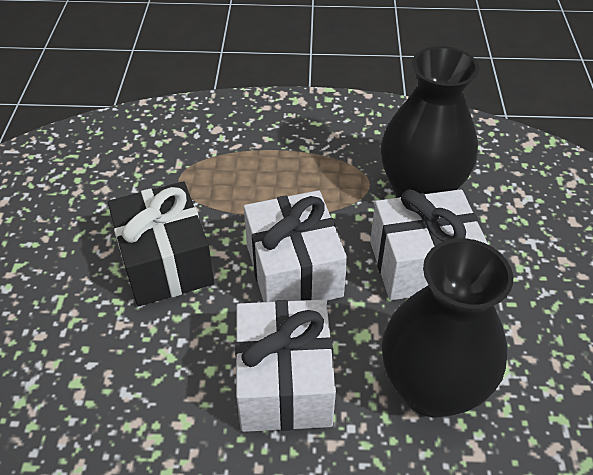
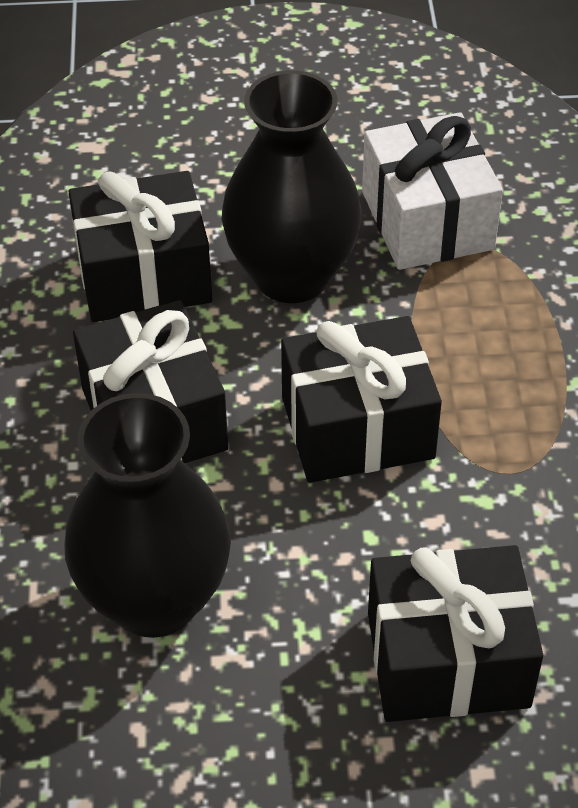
black gift: 1 -> 4
white gift: 3 -> 1

